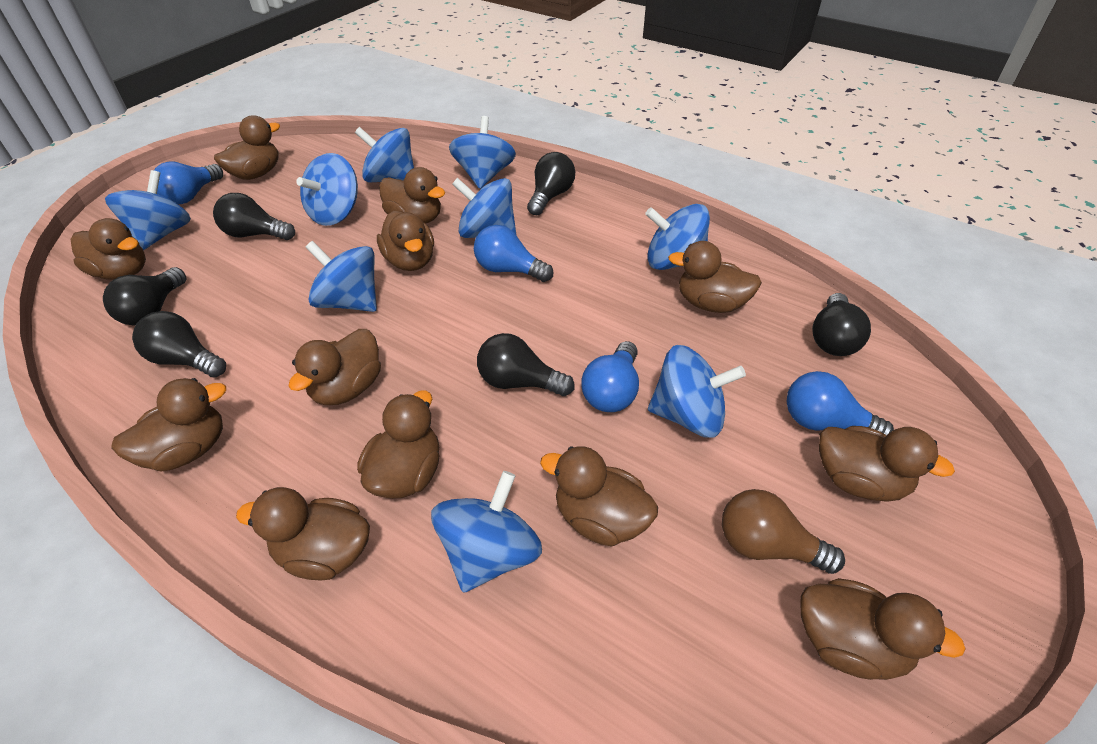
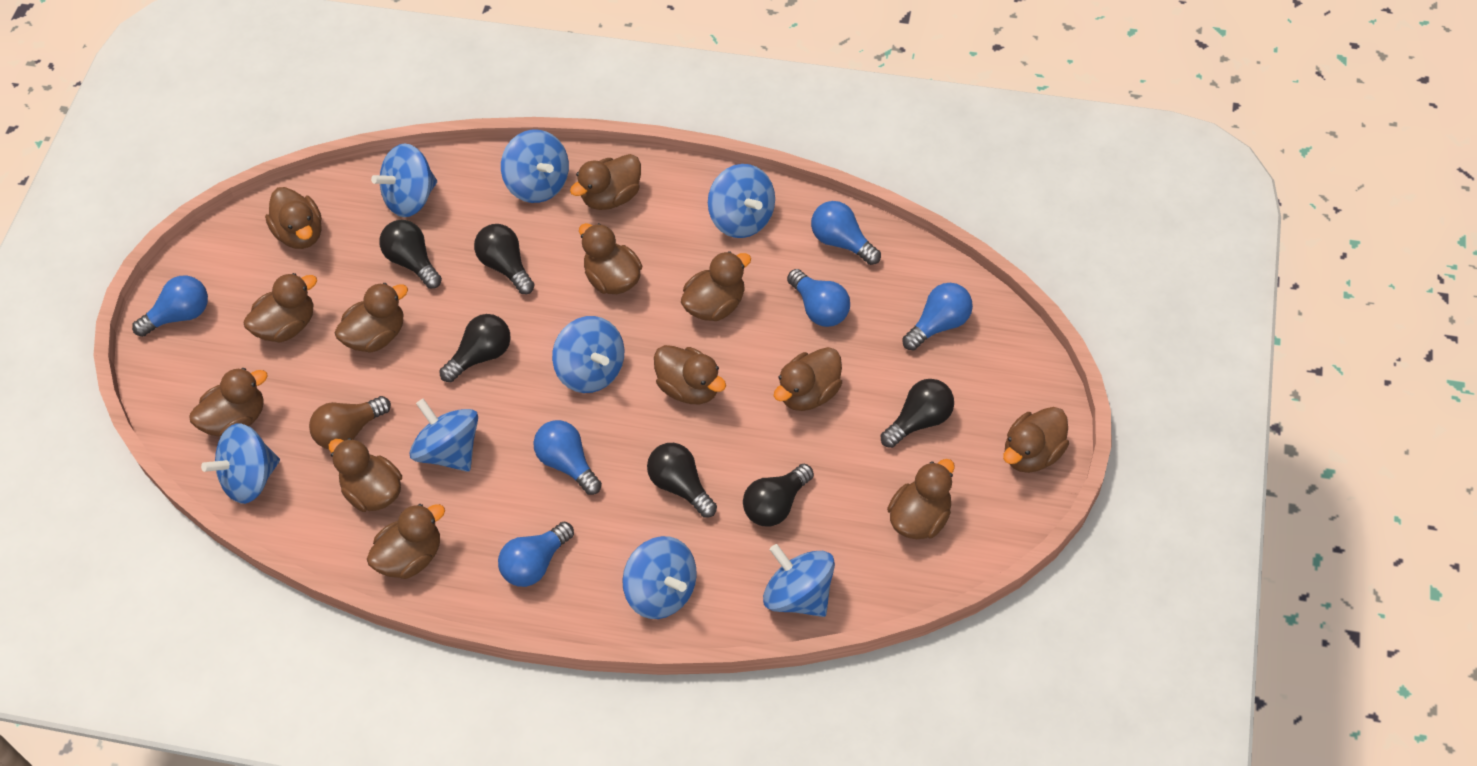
blue light bulb: 4 -> 6
blue spinning top: 9 -> 8
brown duck: 12 -> 13

